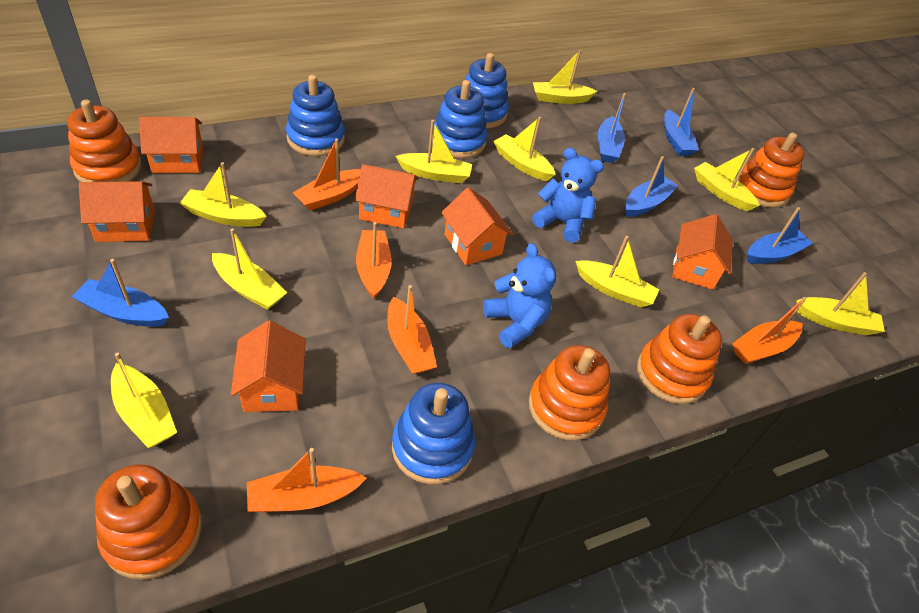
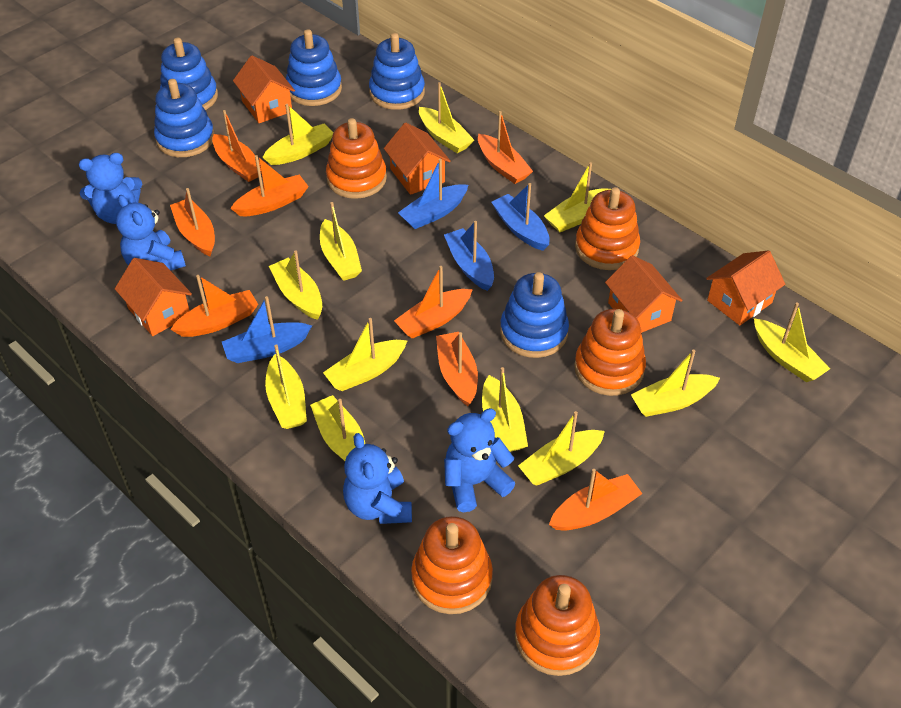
blue boat: 5 -> 4
blue stacking toy: 4 -> 5
blue teddy bear: 2 -> 4
orange boat: 5 -> 8
orange house: 6 -> 5
yellow boat: 9 -> 12

